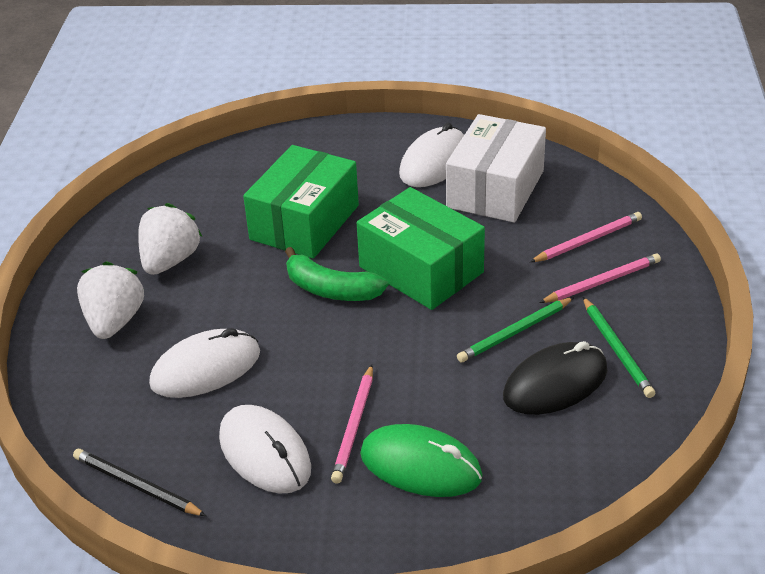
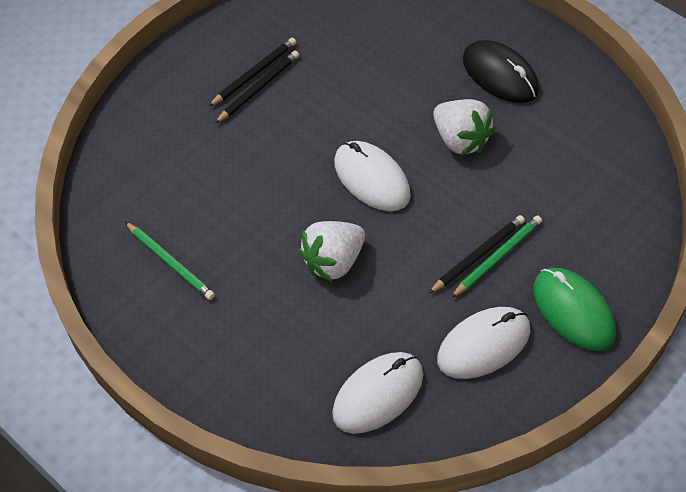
black pencil: 1 -> 3
green banana: 1 -> 0
green box: 2 -> 0
pink pencil: 3 -> 0
white box: 1 -> 0

